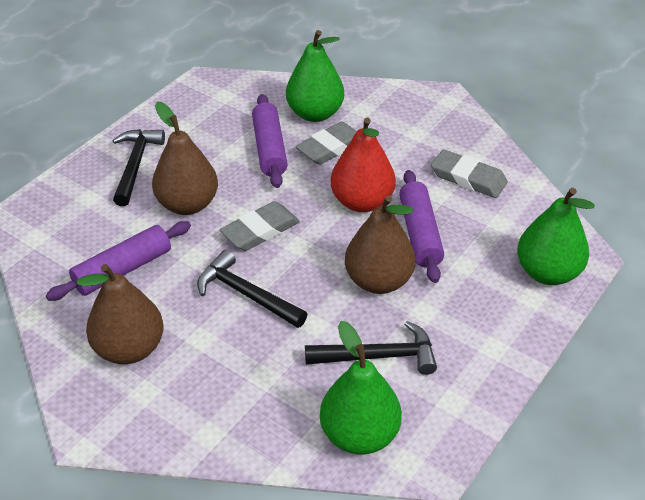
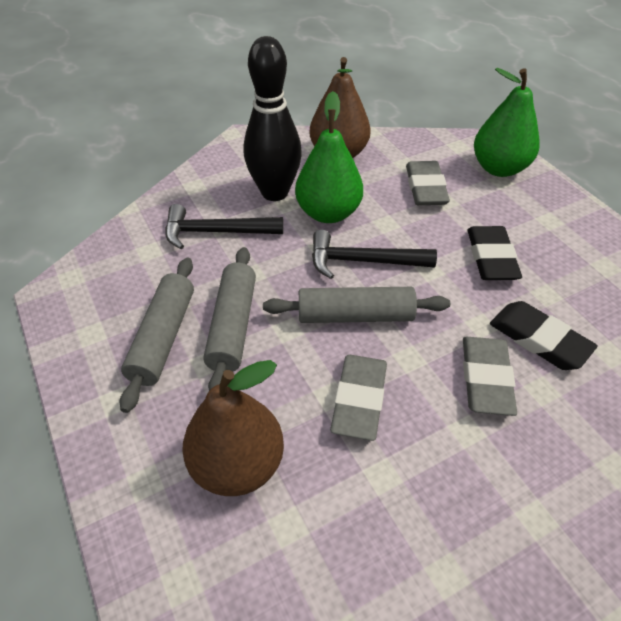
black bowling pin: 0 -> 1
black eraser: 0 -> 2
black hammer: 3 -> 2
brown pear: 3 -> 2
green pear: 3 -> 2
grey rolling pin: 0 -> 3
purple rolling pin: 3 -> 0
red pear: 1 -> 0

